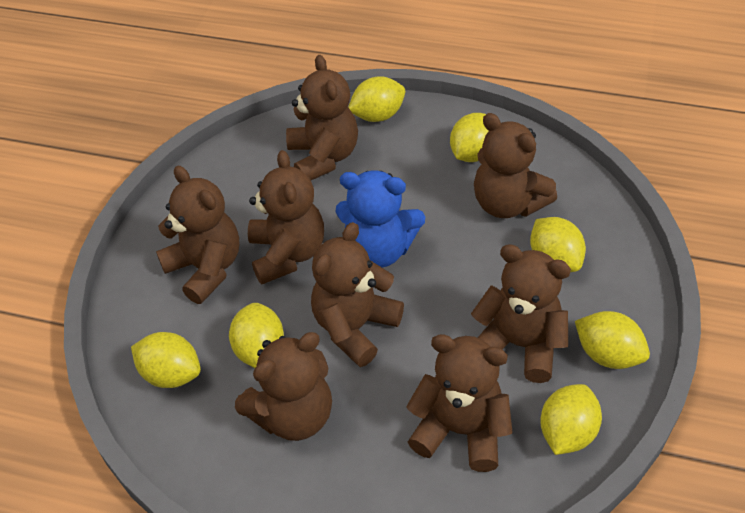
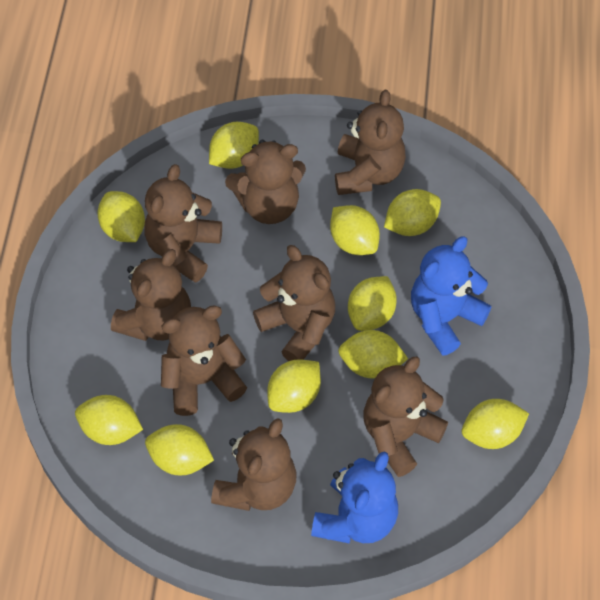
blue teddy bear: 1 -> 2
yellow lemon: 7 -> 10

